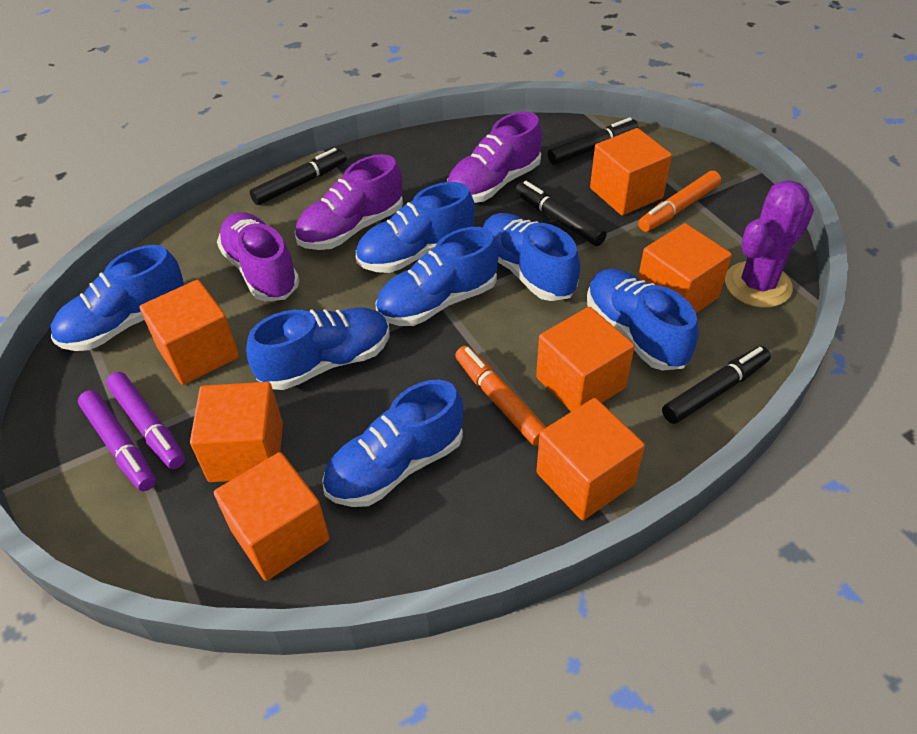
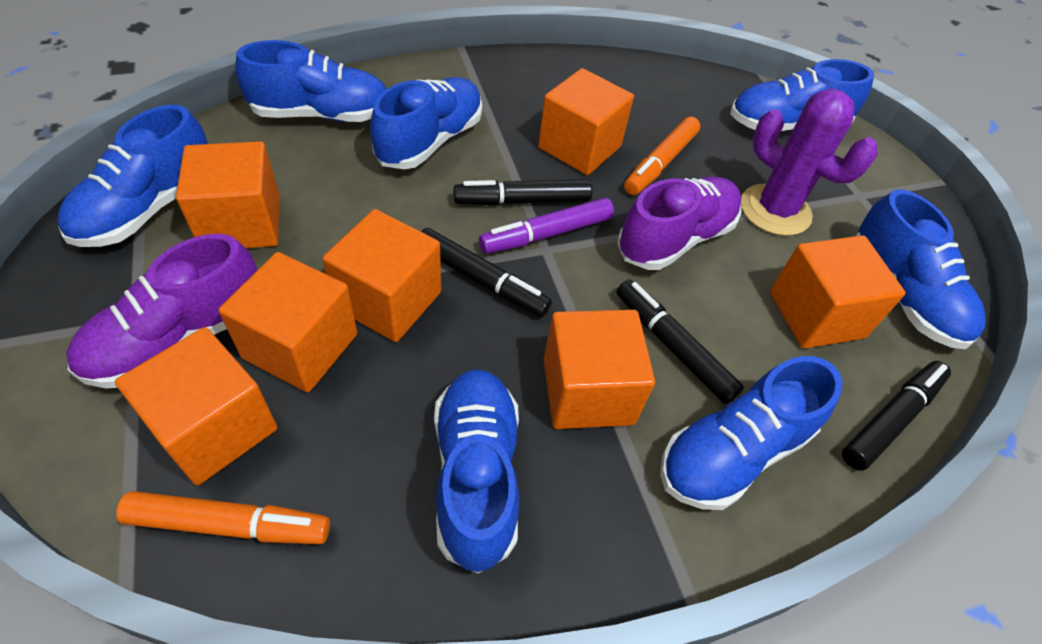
purple marker: 2 -> 1
purple shoe: 3 -> 2

